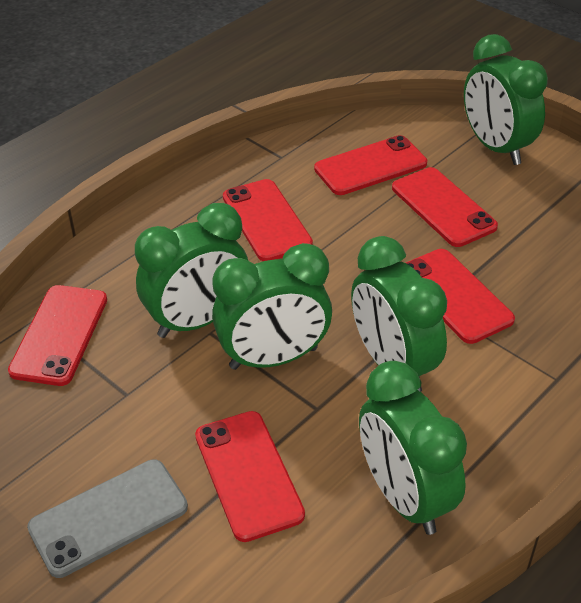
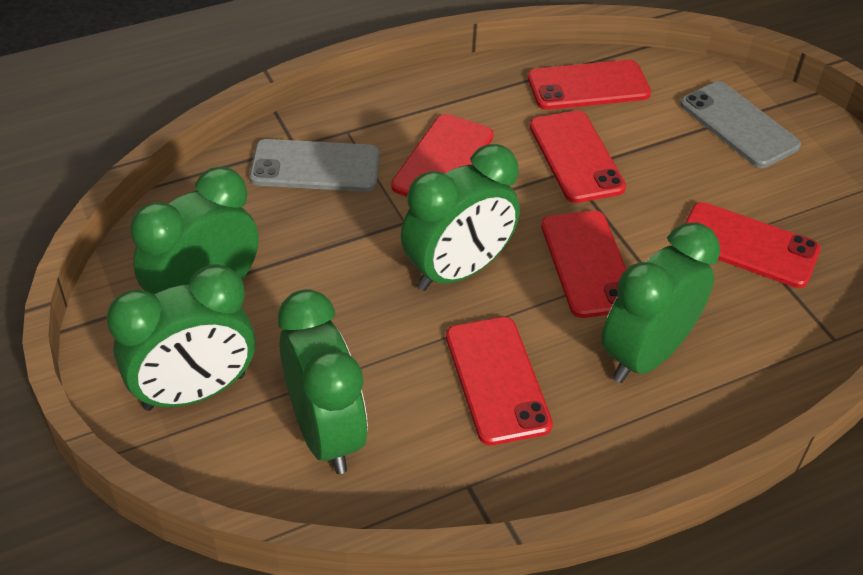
grey phone: 1 -> 2

